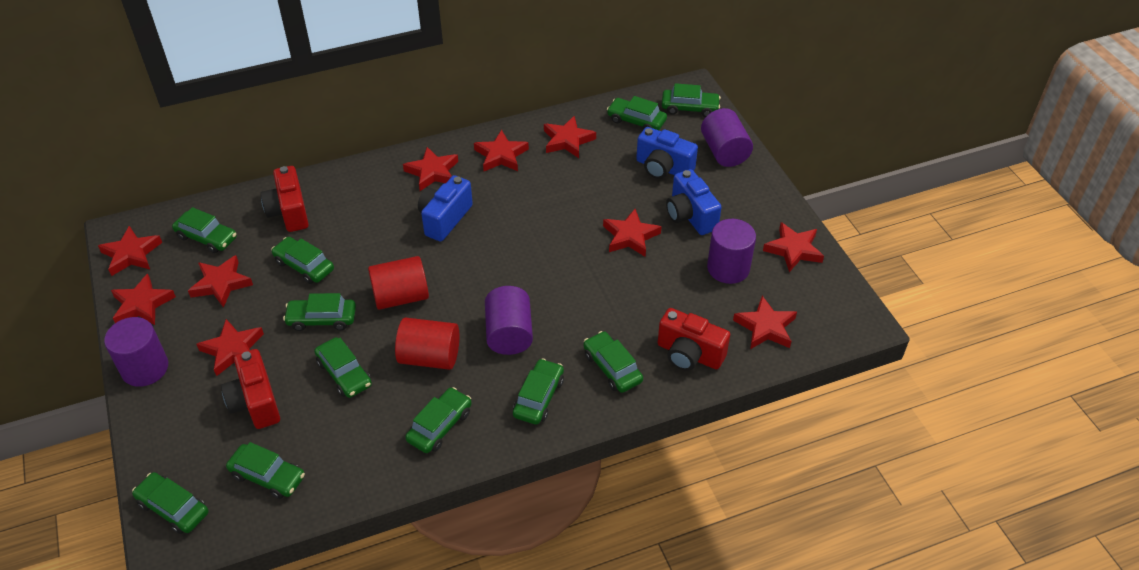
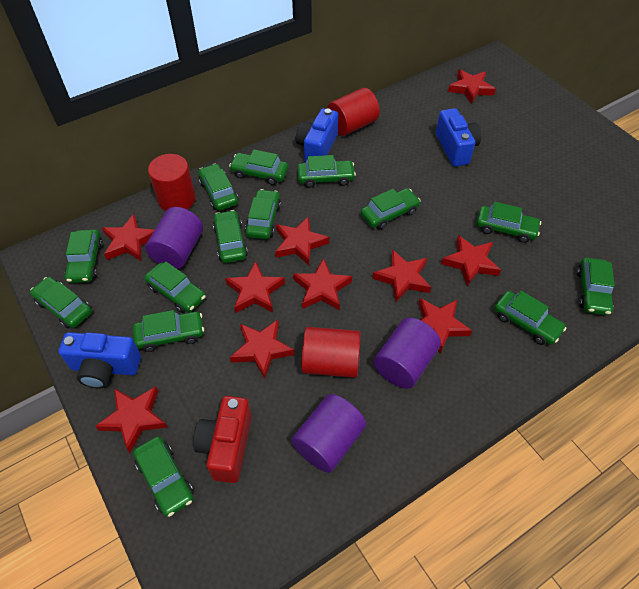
green car: 11 -> 14
purple cylinder: 4 -> 3
red camera: 3 -> 1
red cylinder: 2 -> 3

